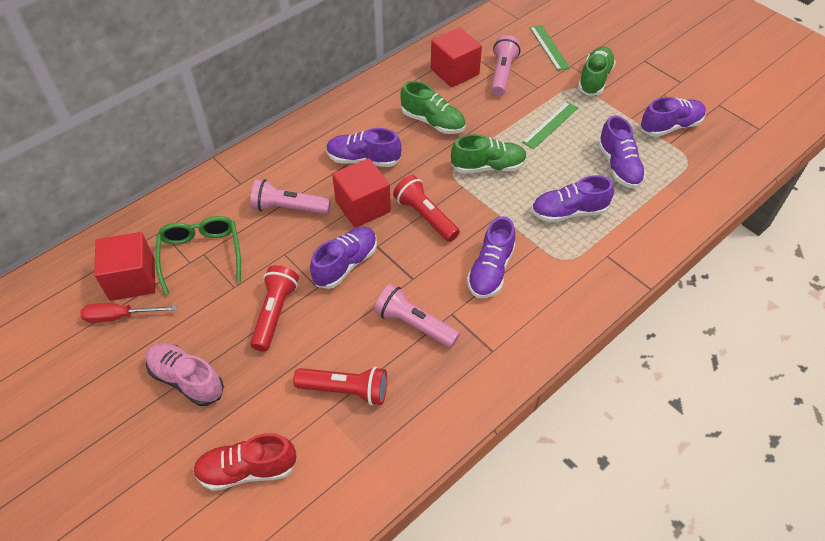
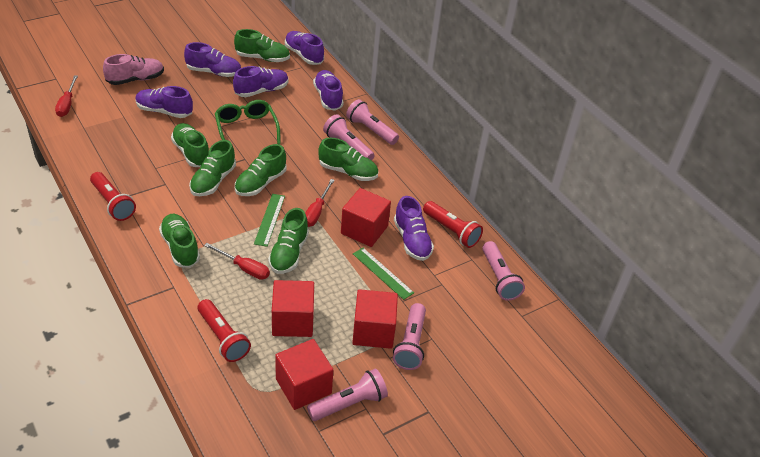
green shoe: 3 -> 7
pink flashlight: 3 -> 5
red cube: 3 -> 4
red screwdriver: 1 -> 3
red shoe: 1 -> 0

